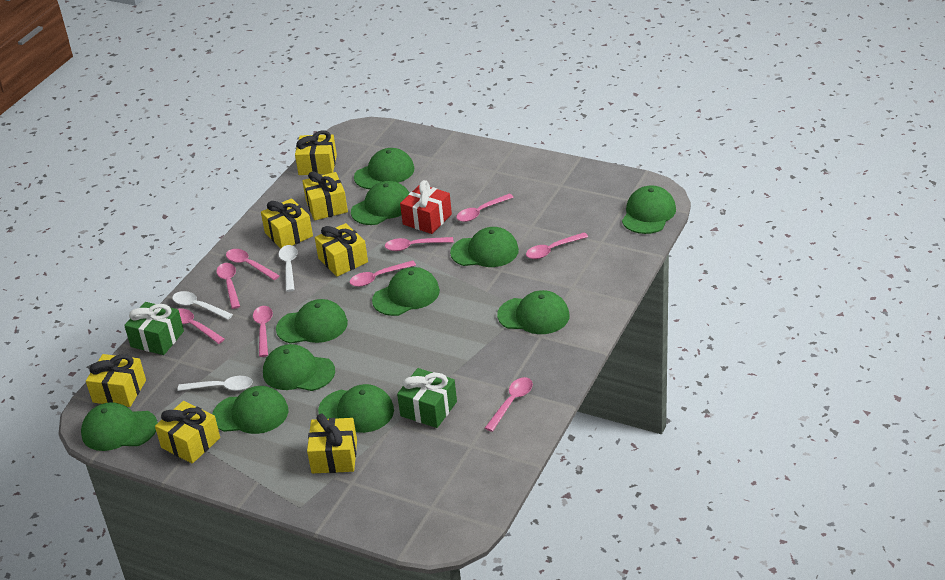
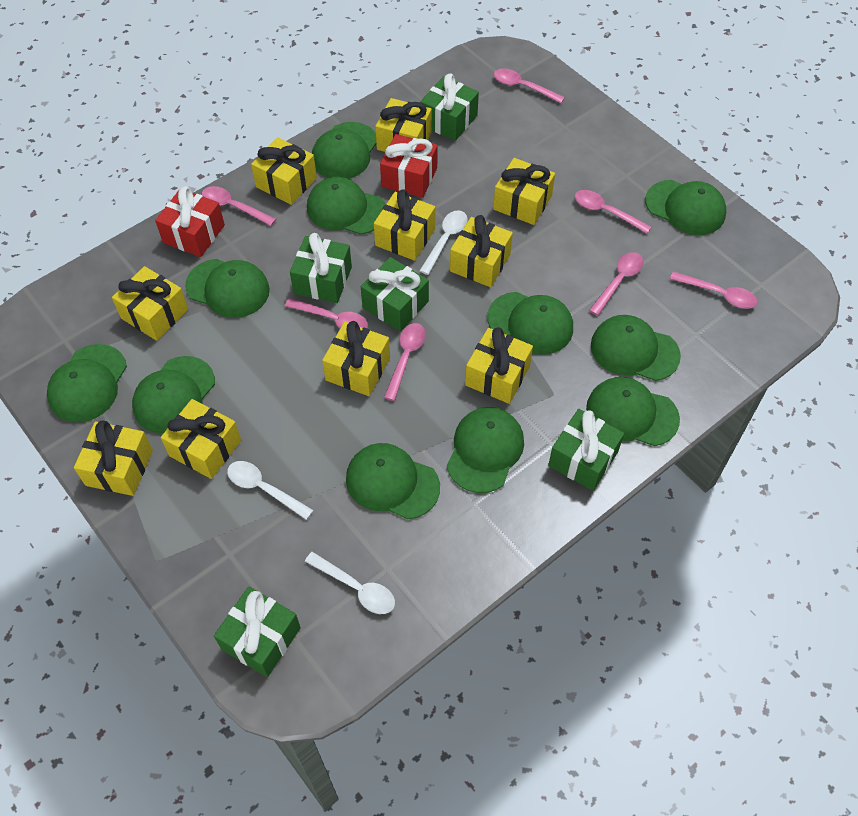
green gift: 2 -> 5
pink spoon: 9 -> 7
red gift: 1 -> 2
yellow gift: 7 -> 10

